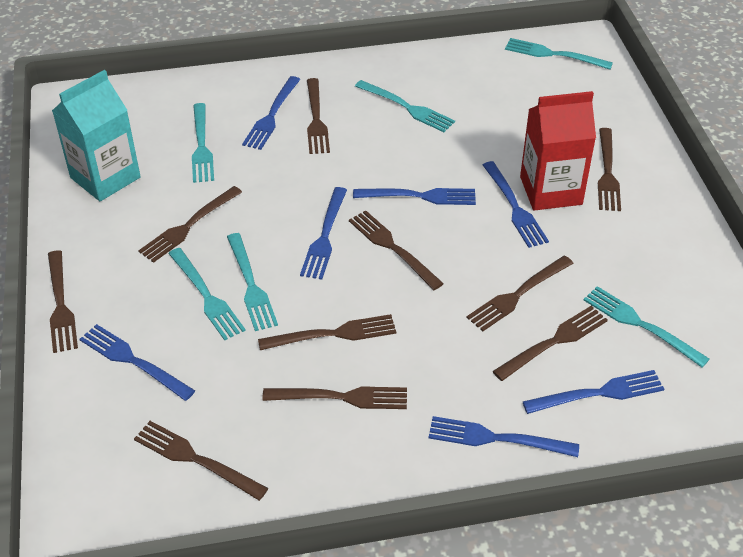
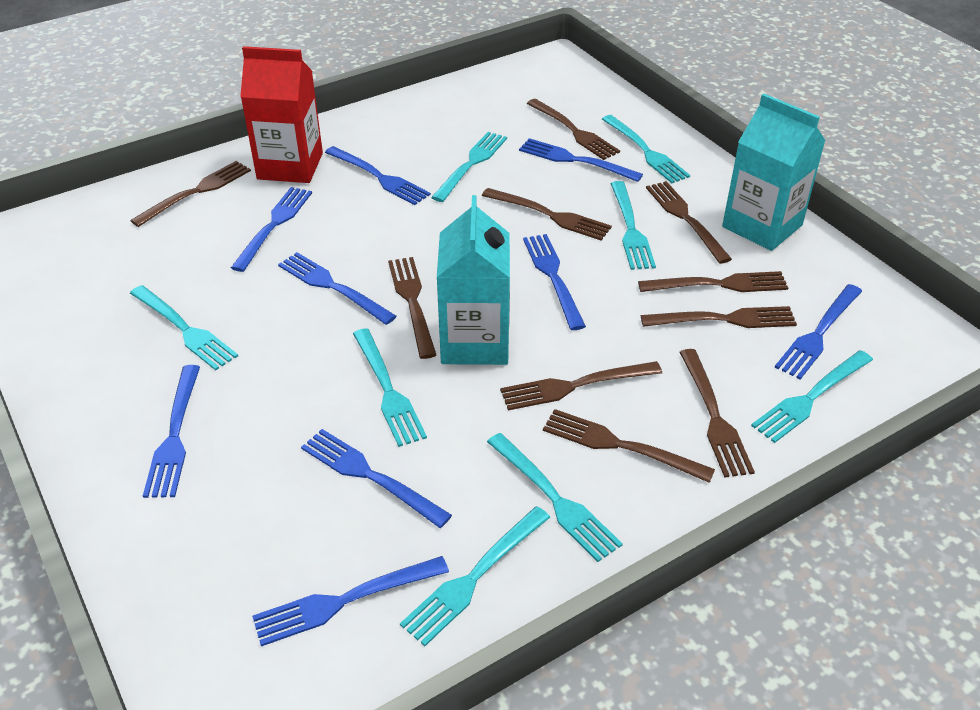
blue fork: 7 -> 9
turquoise carton: 1 -> 2
turquoise fork: 6 -> 8

